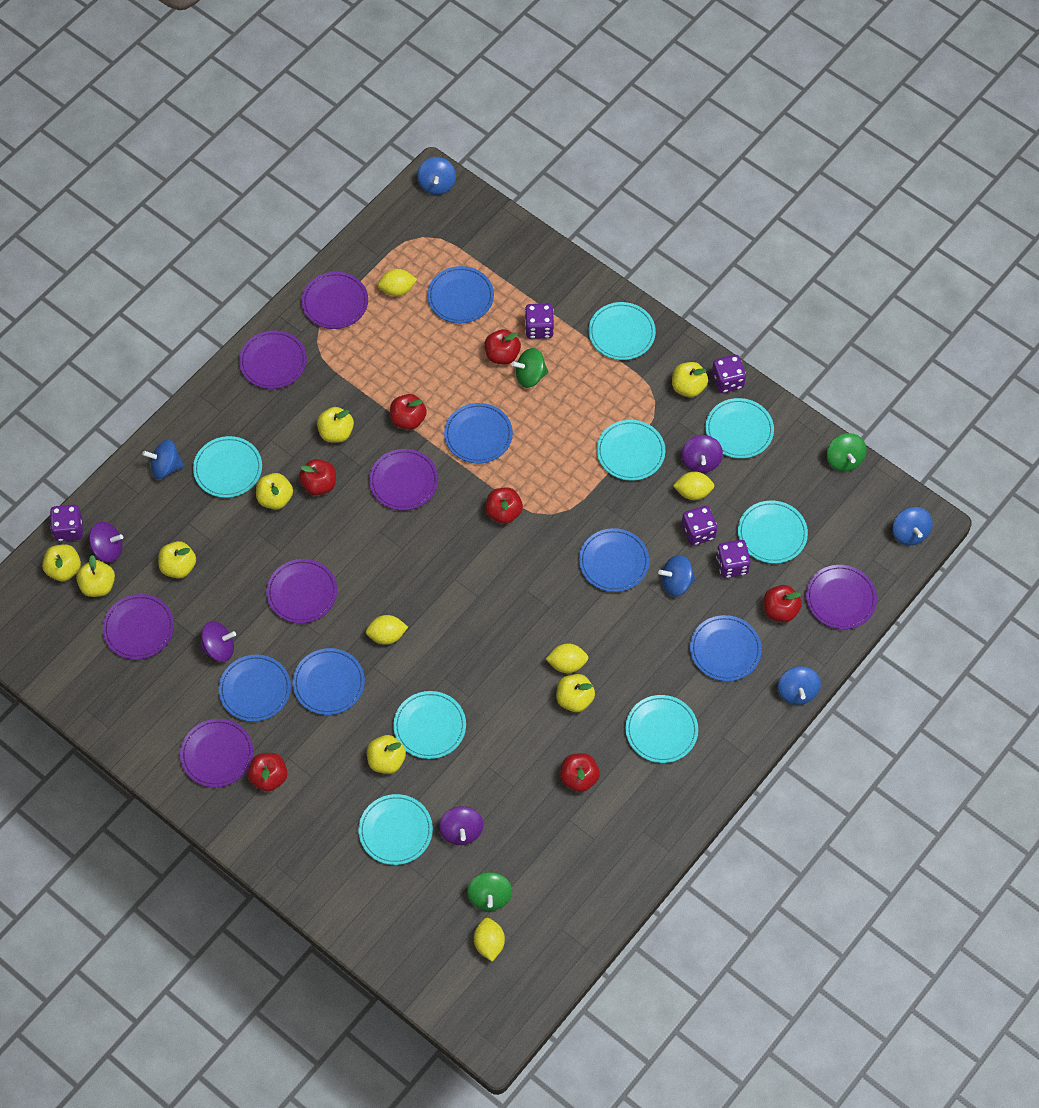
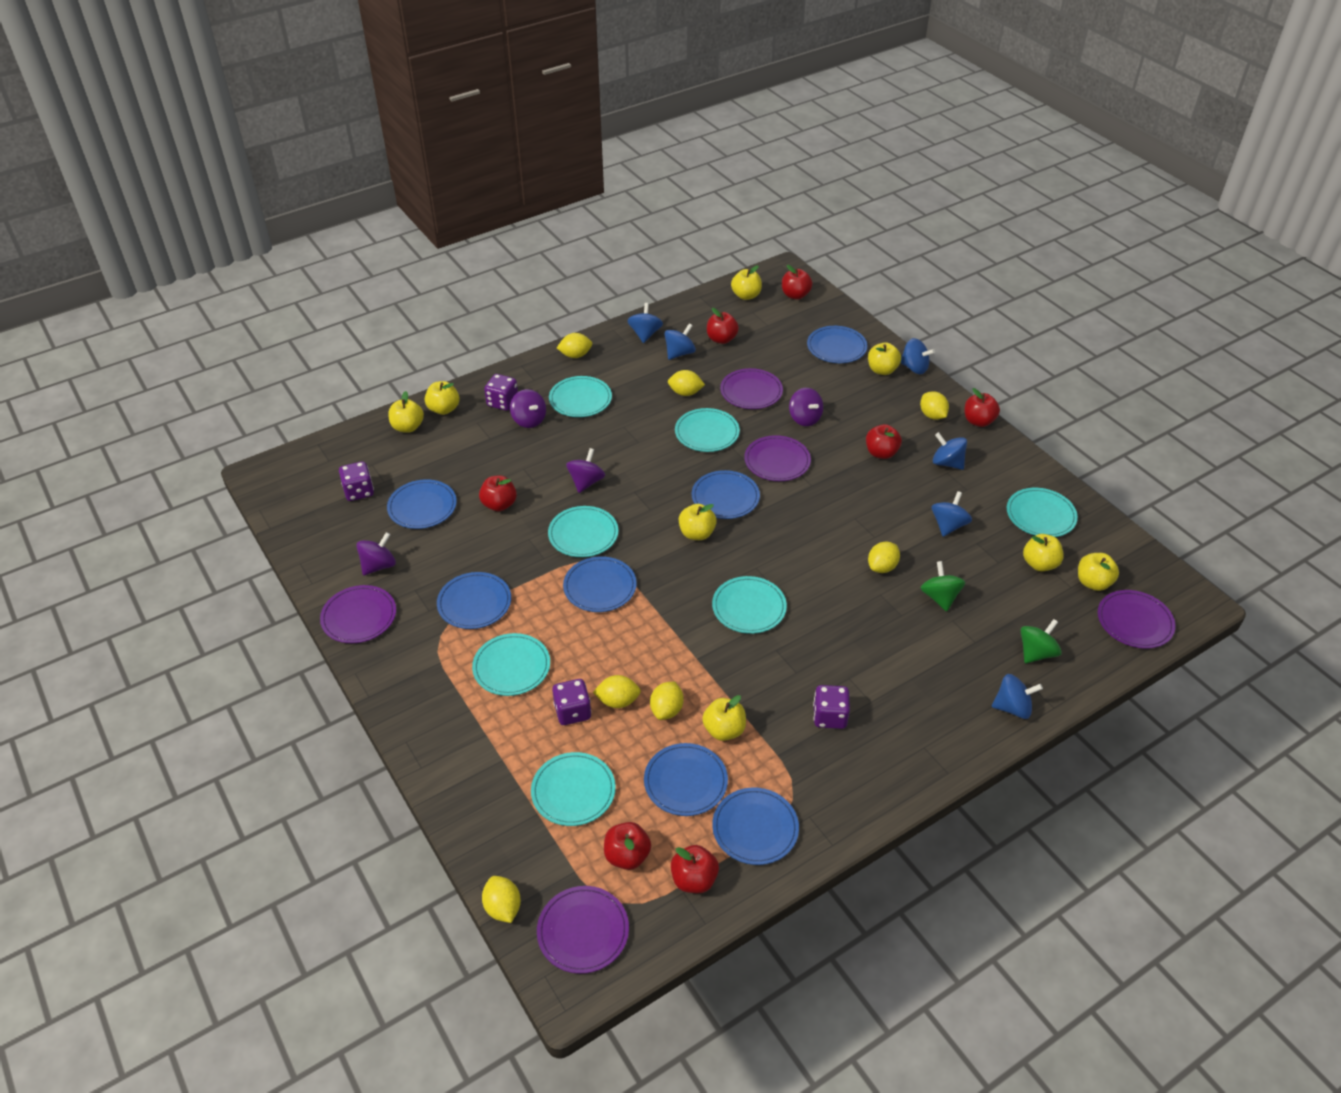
blue plate: 6 -> 7
blue spinning top: 5 -> 6
green spinning top: 3 -> 2
purple dice: 5 -> 4
purple plate: 7 -> 5
turquoise plate: 8 -> 7
yellow lemon: 5 -> 7

